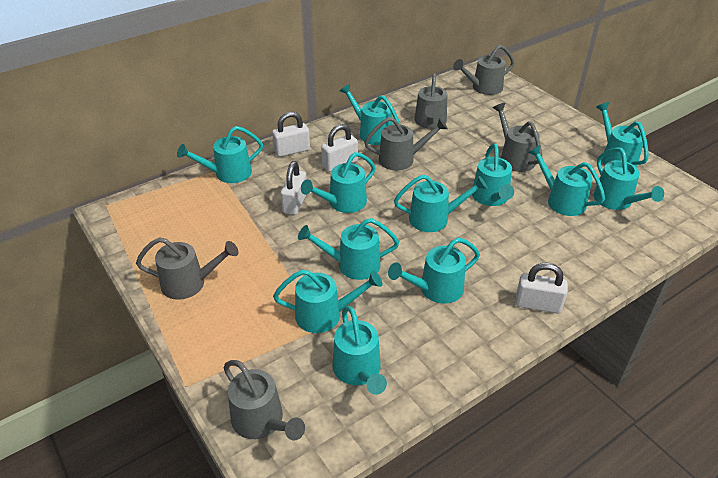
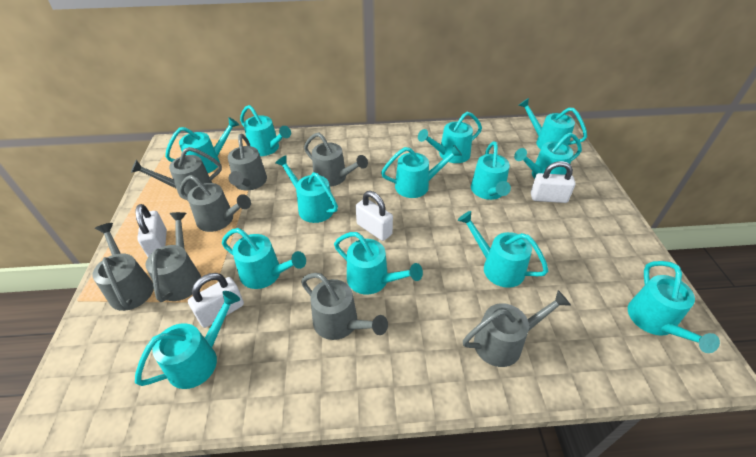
grey watering can: 6 -> 8
turquoise watering can: 12 -> 13

